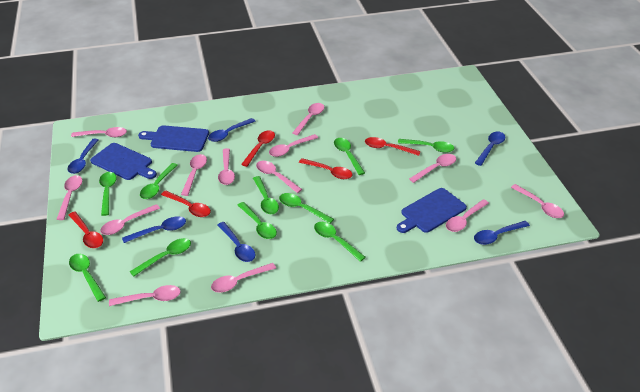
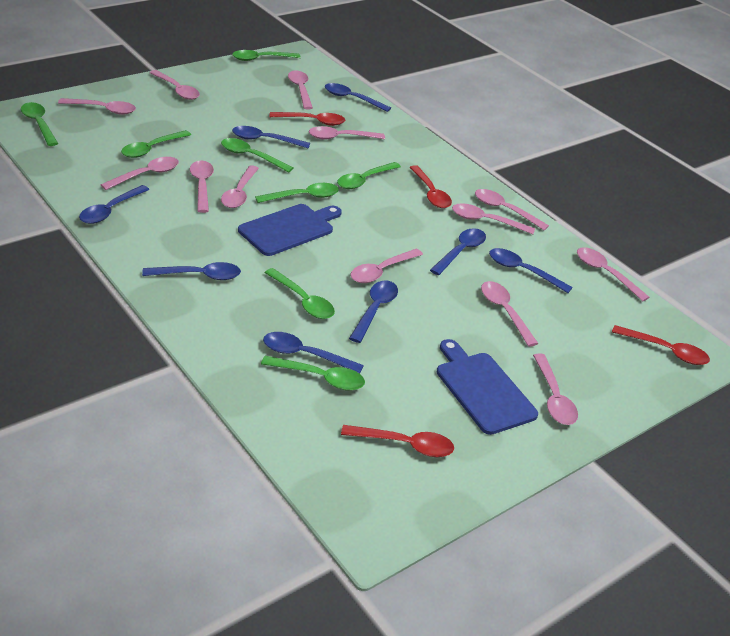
blue cutting board: 3 -> 2
blue spoon: 6 -> 8
green spoon: 10 -> 8
red spoon: 5 -> 4

